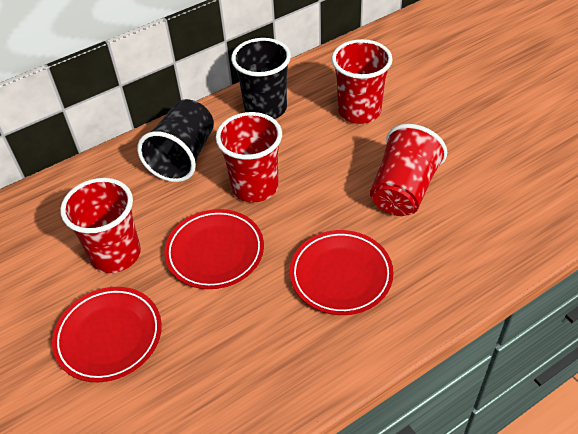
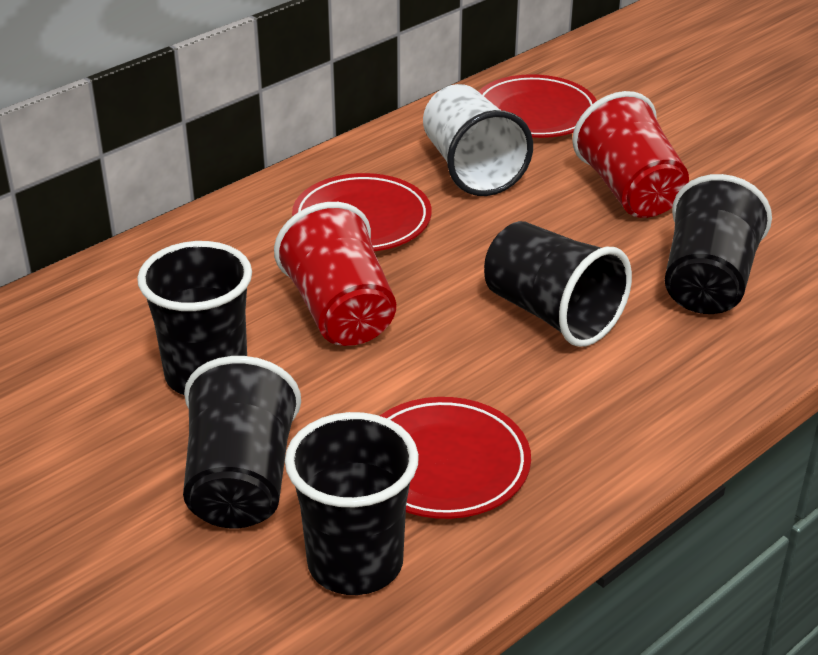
black cup: 2 -> 5
red cup: 4 -> 2
white cup: 0 -> 1

